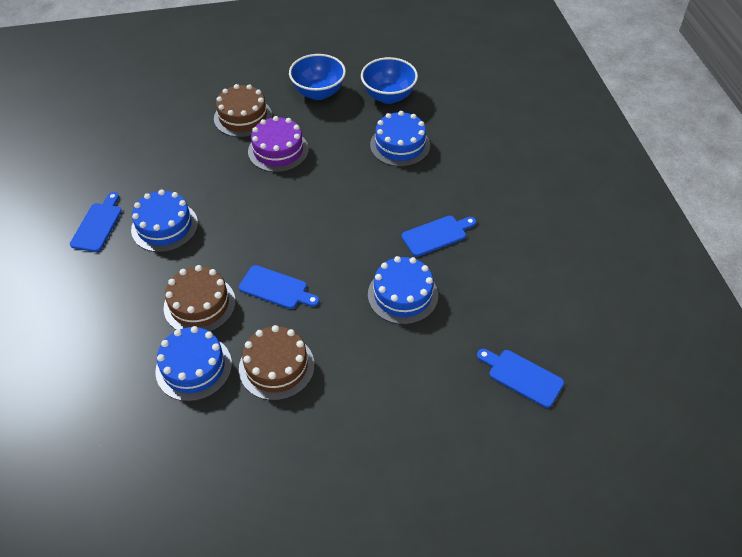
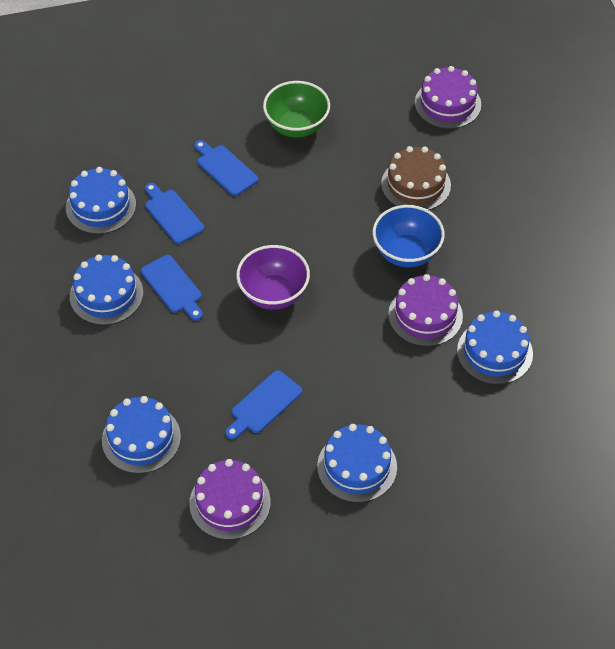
blue bowl: 2 -> 1
blue cake: 4 -> 5
brown cake: 3 -> 1
green bowl: 0 -> 1
purple bowl: 0 -> 1
purple cake: 1 -> 3

